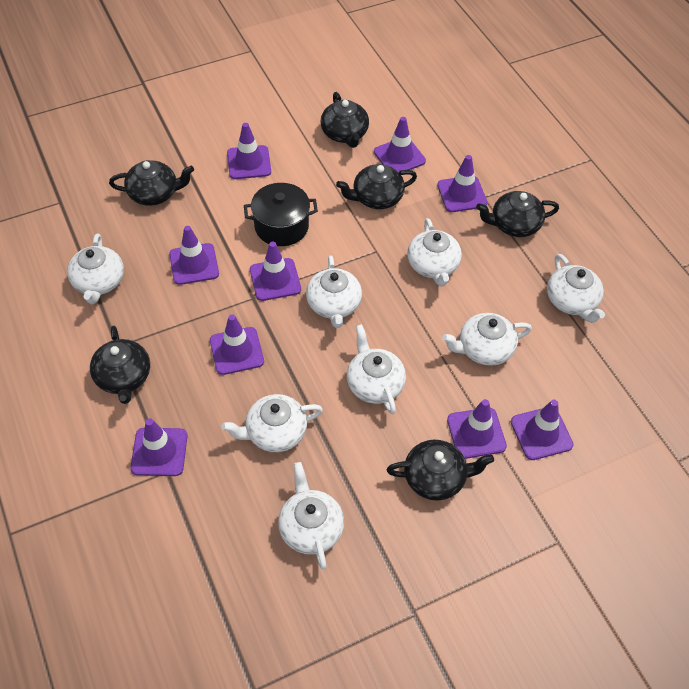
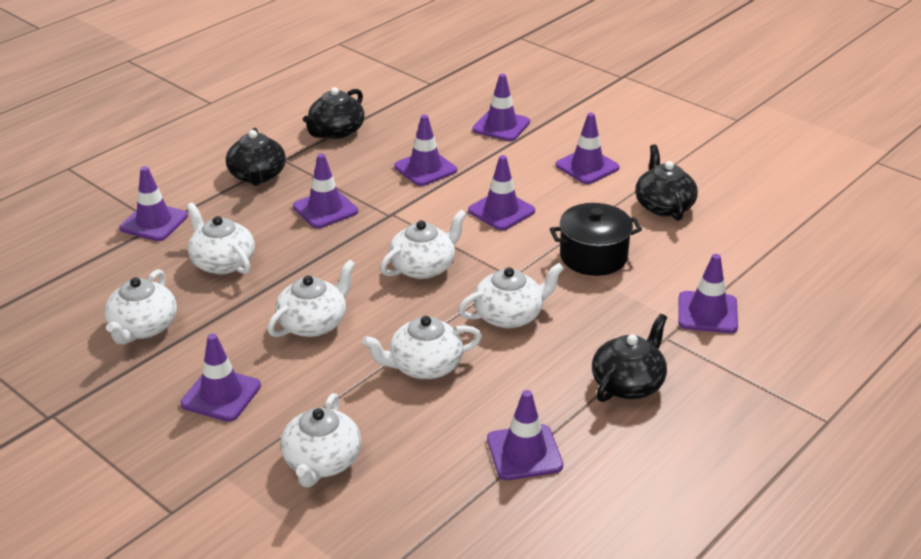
black teapot: 6 -> 4
white teapot: 8 -> 7

